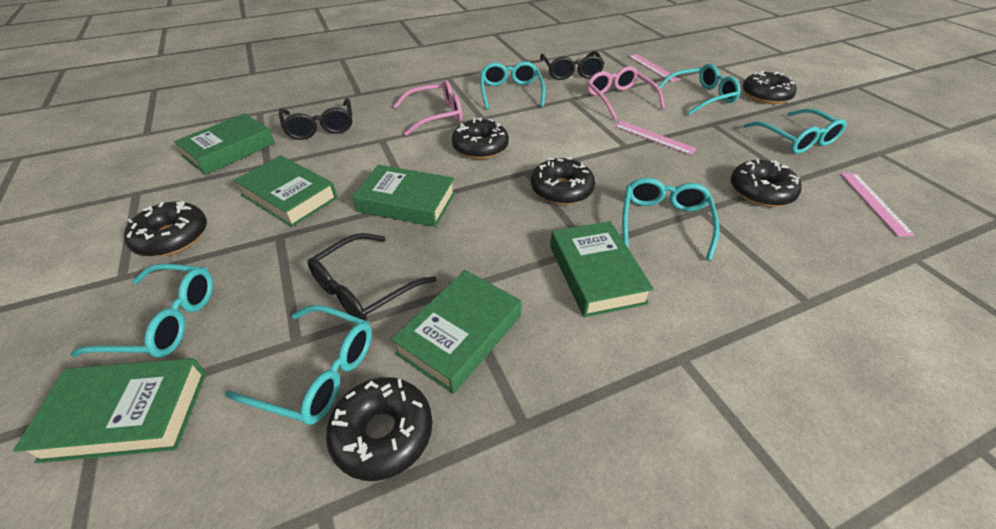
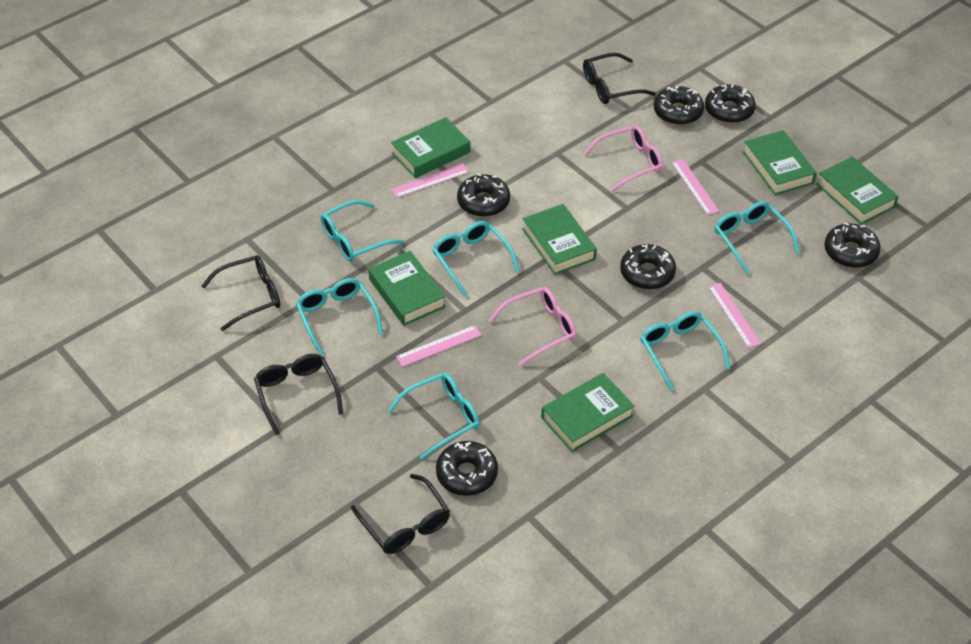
black glasses: 3 -> 4
pink ruler: 3 -> 4

